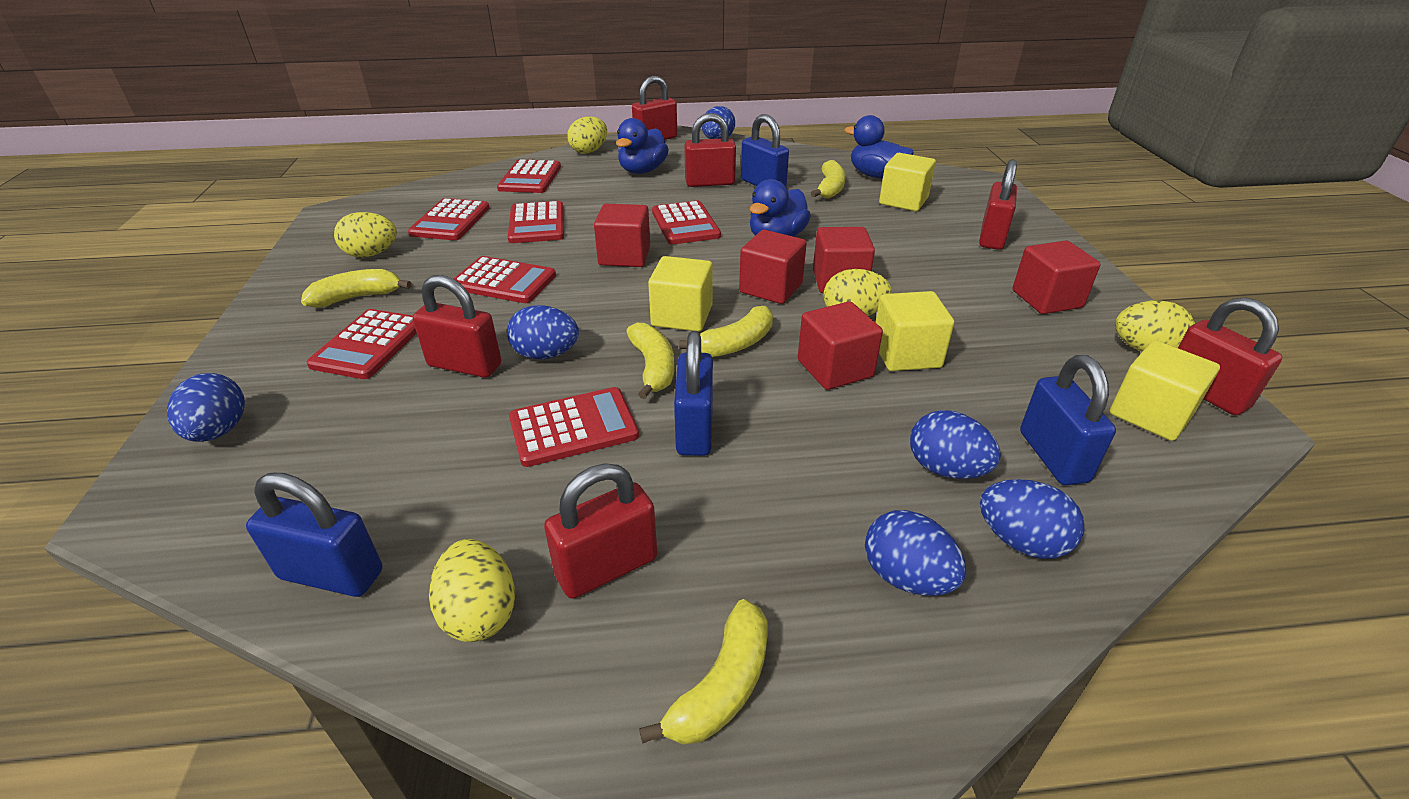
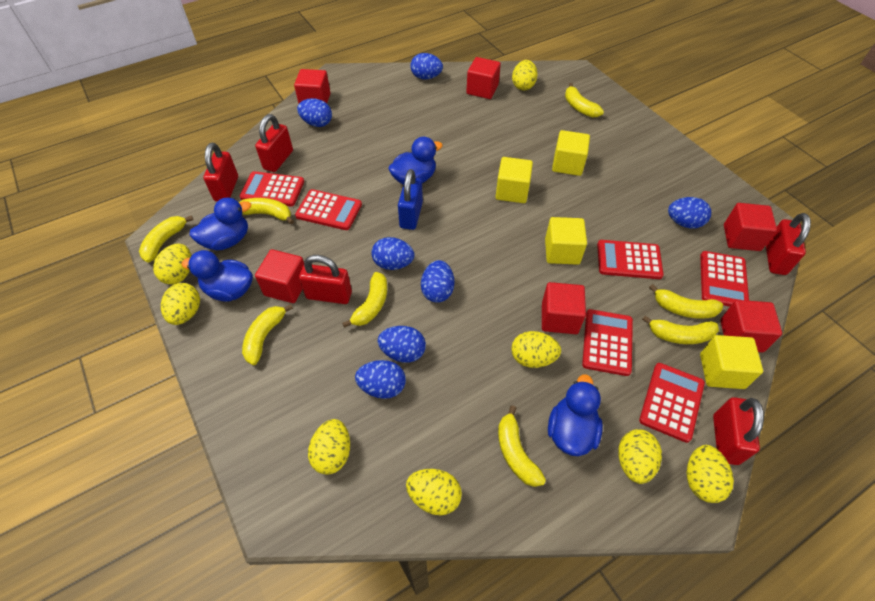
blue duck: 3 -> 4
blue egg: 6 -> 7
blue padlock: 4 -> 1
red calculator: 7 -> 6
red cube: 5 -> 6
red padlock: 6 -> 5
yellow banana: 5 -> 8
yellow egg: 5 -> 8

